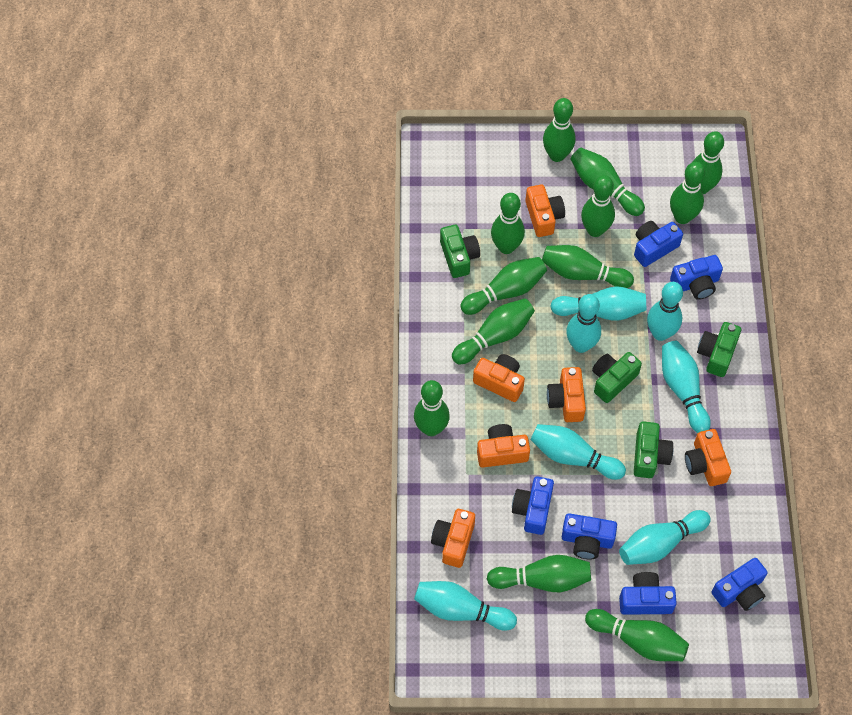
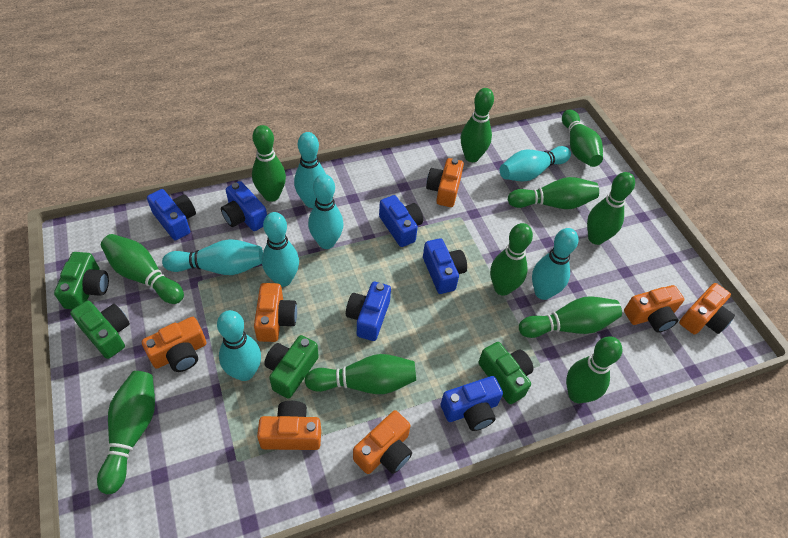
green bowling pin: 12 -> 11
orange camera: 6 -> 7

